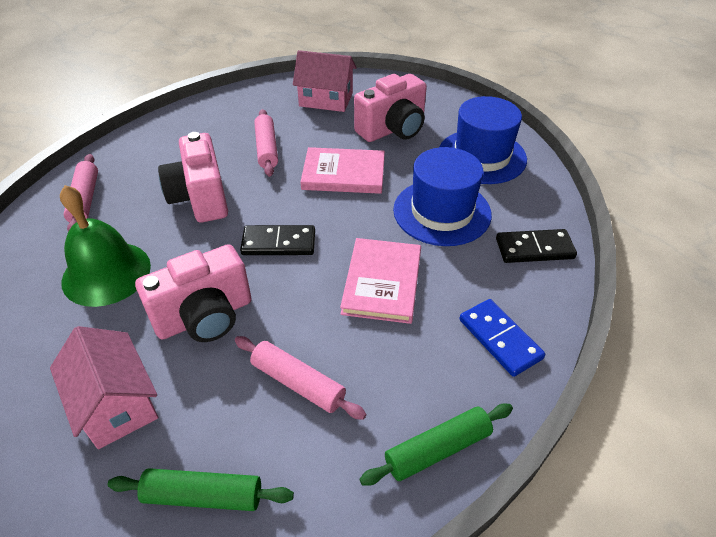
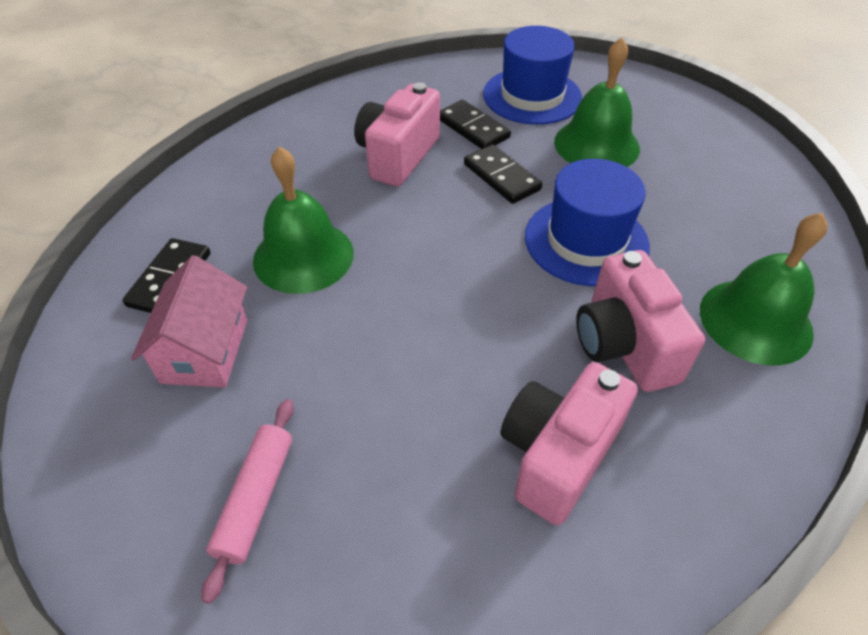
black domino: 2 -> 3
blue domino: 1 -> 0
green bell: 1 -> 3
green rolling pin: 2 -> 0
pink book: 2 -> 0
pink house: 2 -> 1
pink rolling pin: 3 -> 1

